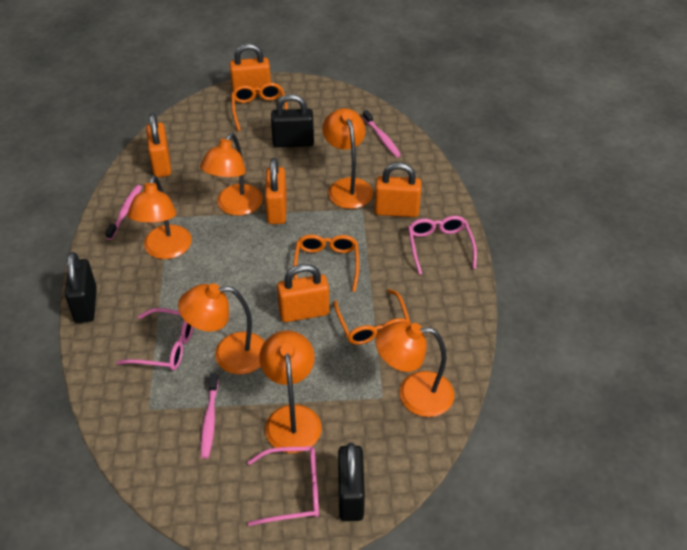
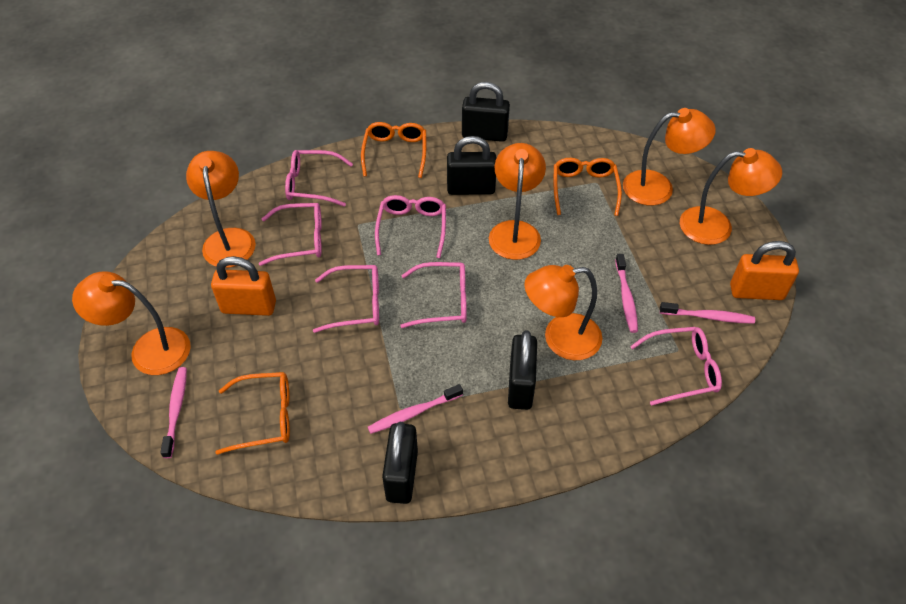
black padlock: 3 -> 4
orange padlock: 5 -> 2
pink glasses: 3 -> 6
pink toothbrush: 3 -> 4

